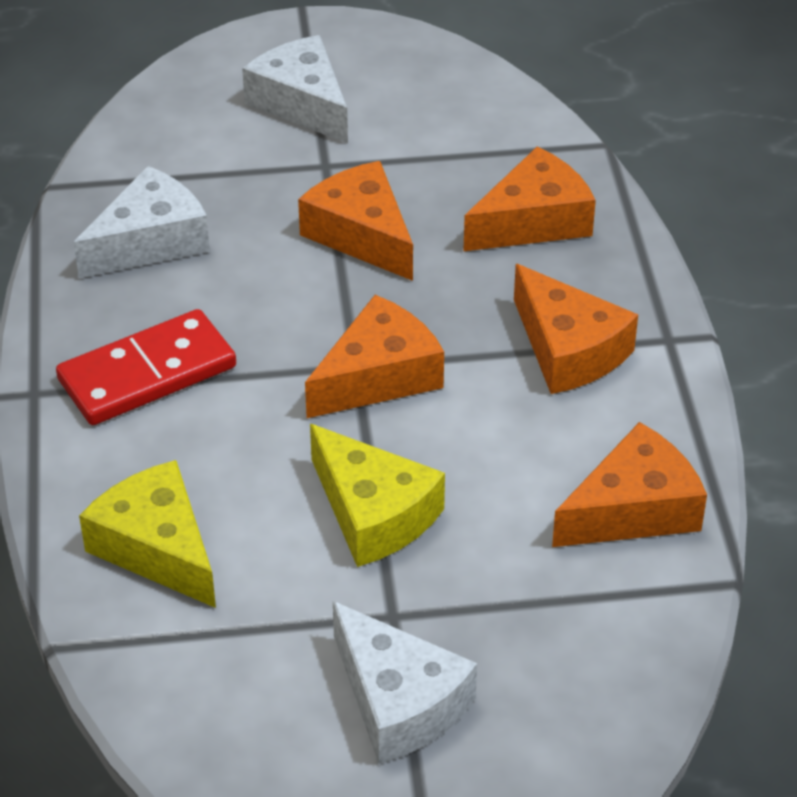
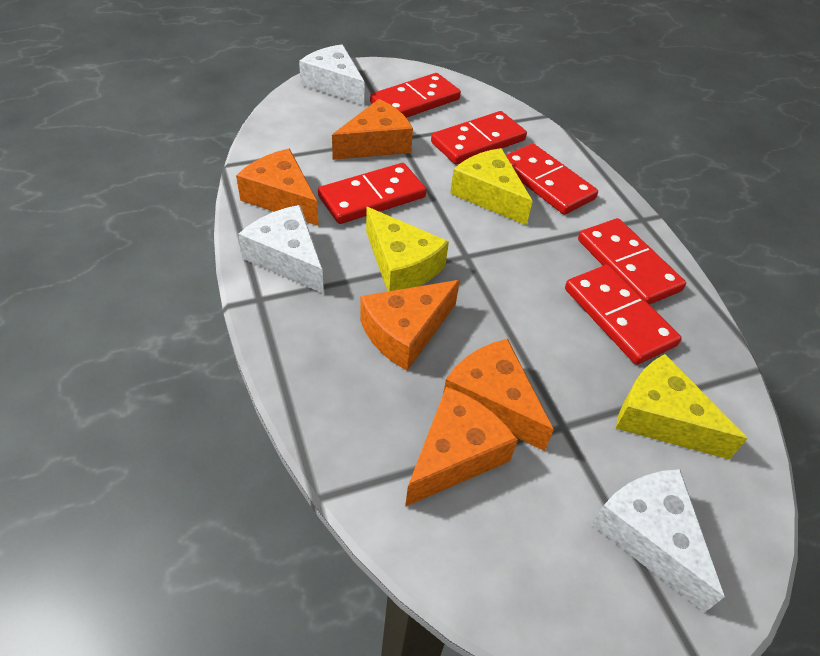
red domino: 1 -> 6
yellow cheese: 2 -> 3

